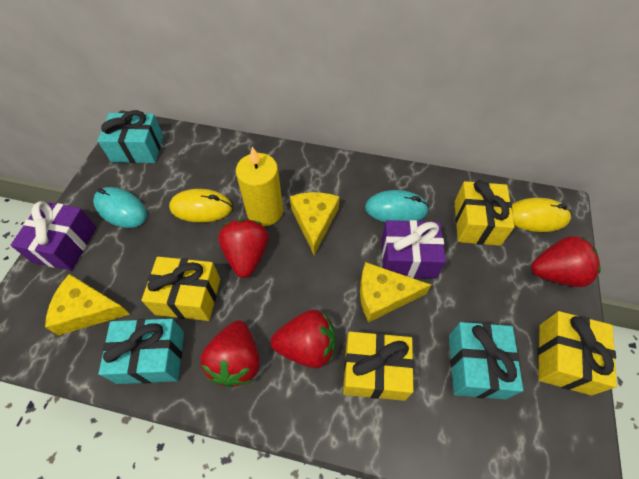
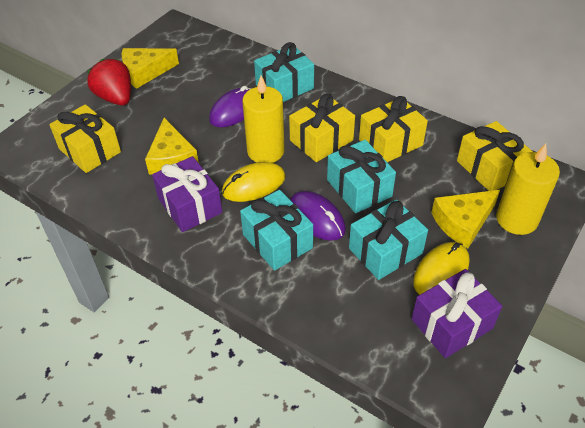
purple mouse: 0 -> 2
red strawberry: 4 -> 1
turquoise gift: 3 -> 4
turquoise mouse: 2 -> 0
yellow candle: 1 -> 2

